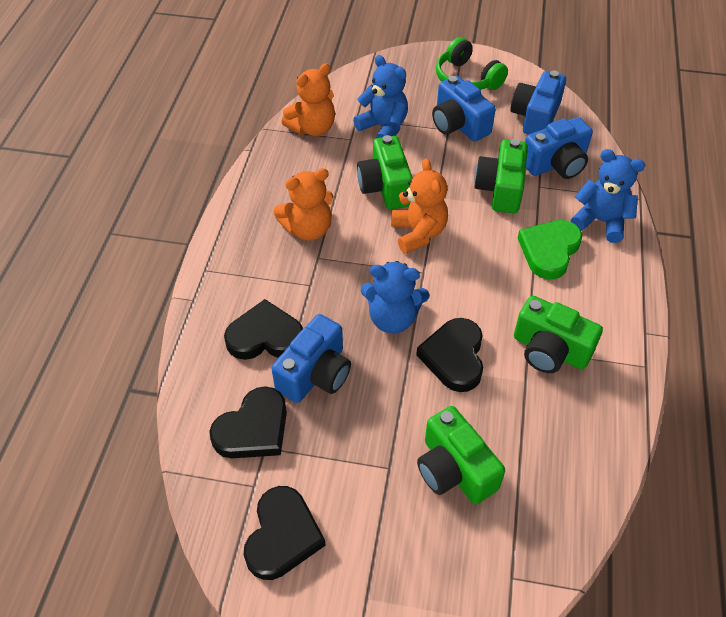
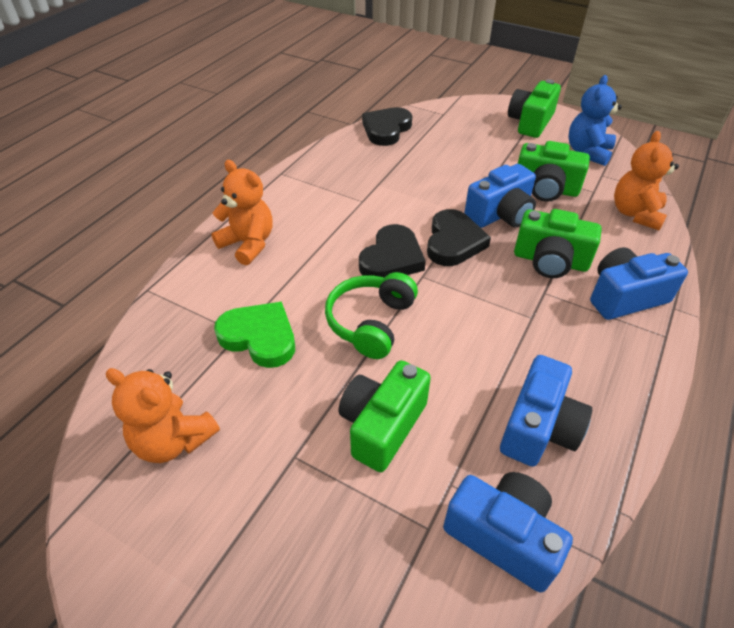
black heart: 4 -> 3
blue teddy bear: 3 -> 1

